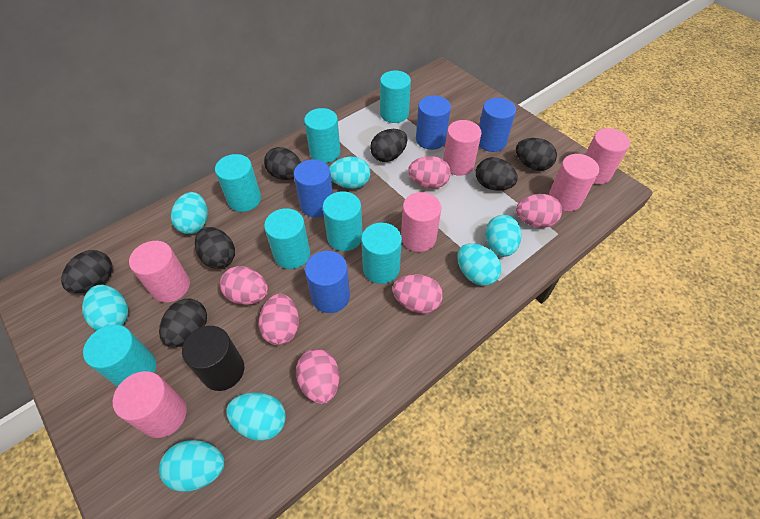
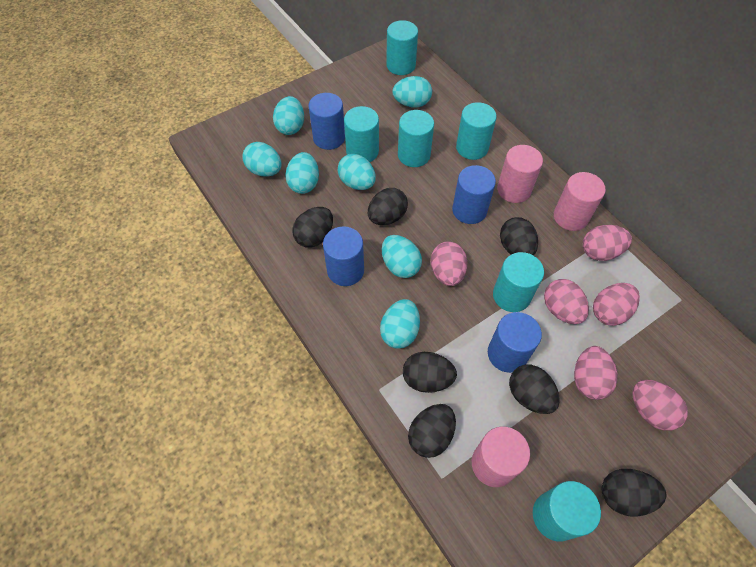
black cylinder: 1 -> 0
pink cylinder: 6 -> 3
turquoise cylinder: 7 -> 6

